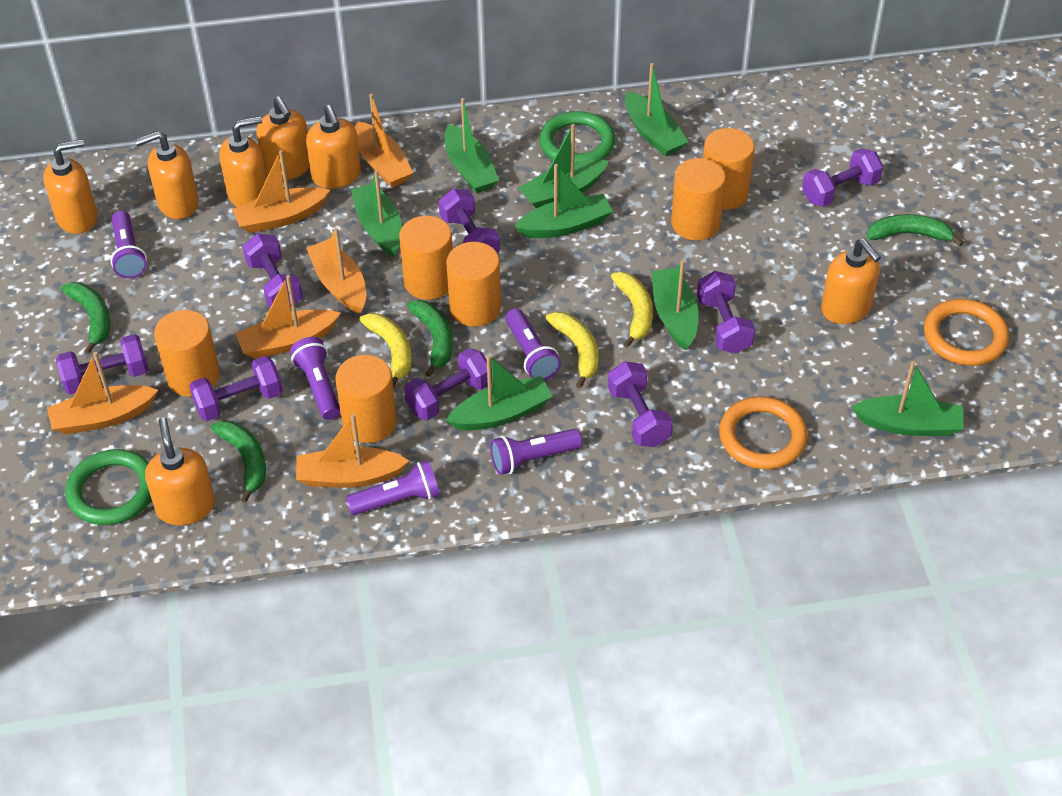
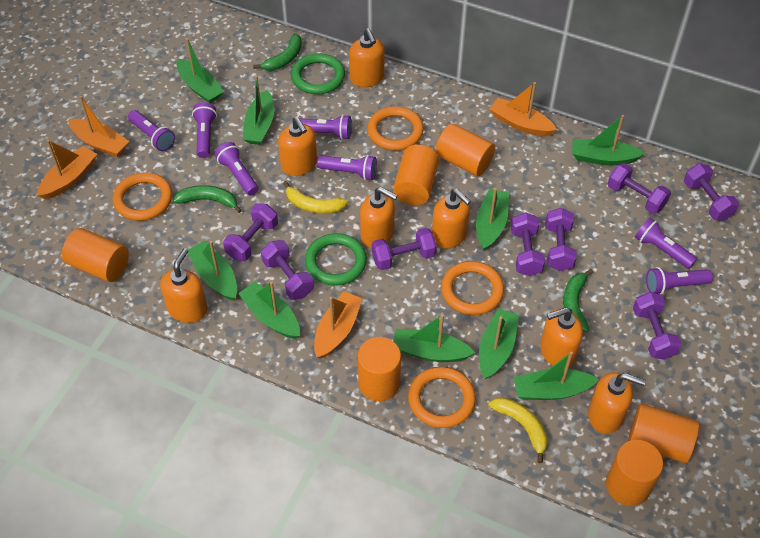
green banana: 4 -> 3
green boat: 8 -> 9
orange boat: 6 -> 4
orange ring: 2 -> 4
purple flashlight: 5 -> 7
yellow banana: 3 -> 2

